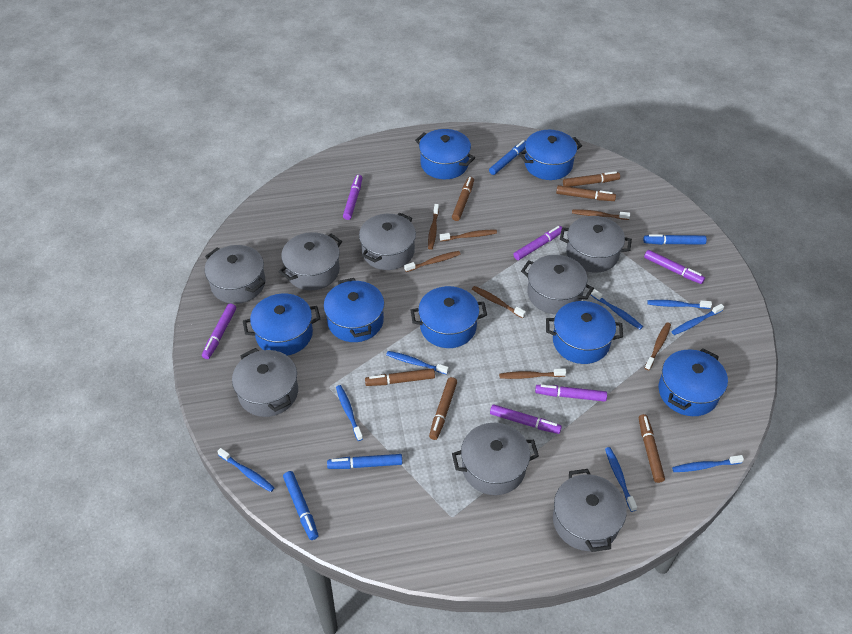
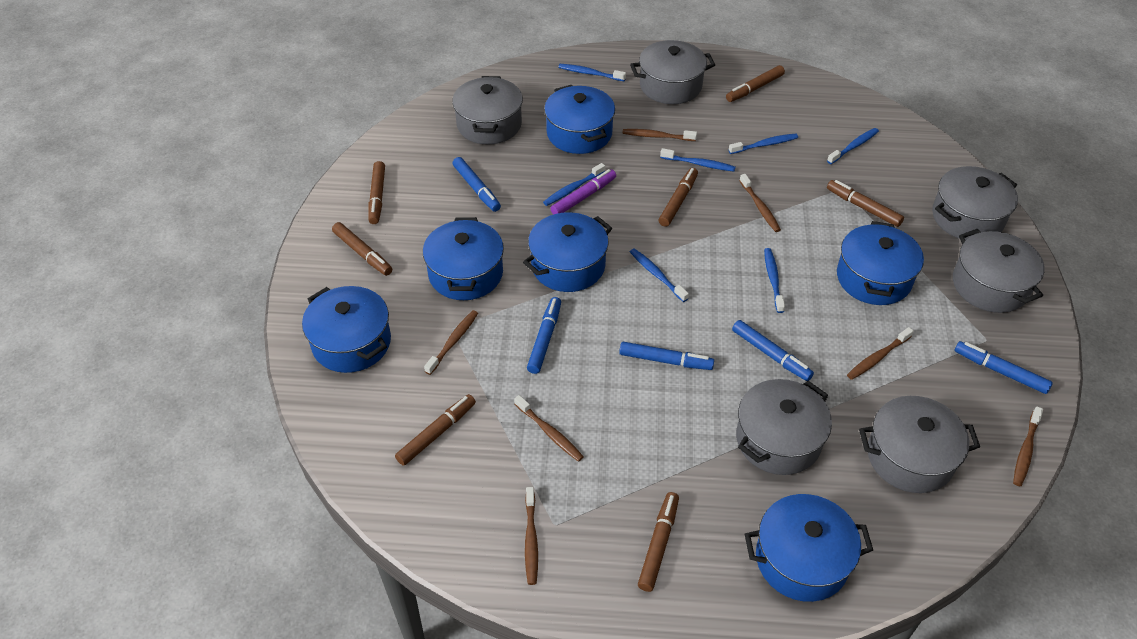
blue marker: 4 -> 5
blue pot: 7 -> 6
blue toothbrush: 8 -> 7
brown marker: 6 -> 7
grey pot: 8 -> 6
purple marker: 6 -> 1

